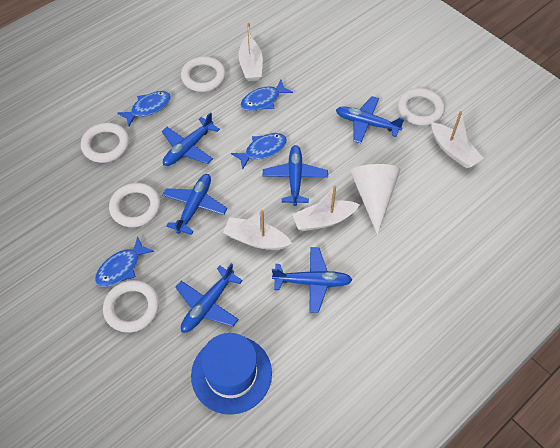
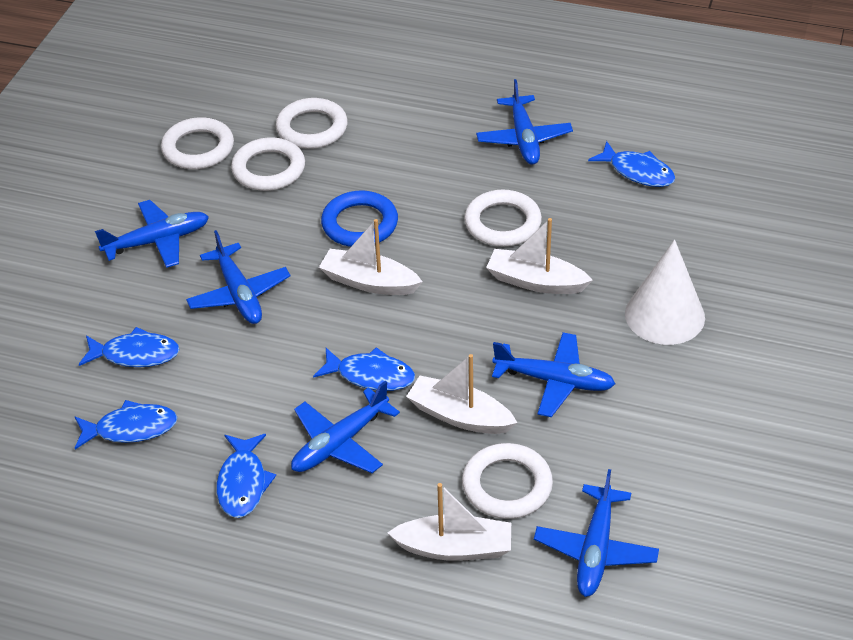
blue fish: 4 -> 5
blue hat: 1 -> 0
blue ring: 0 -> 1

